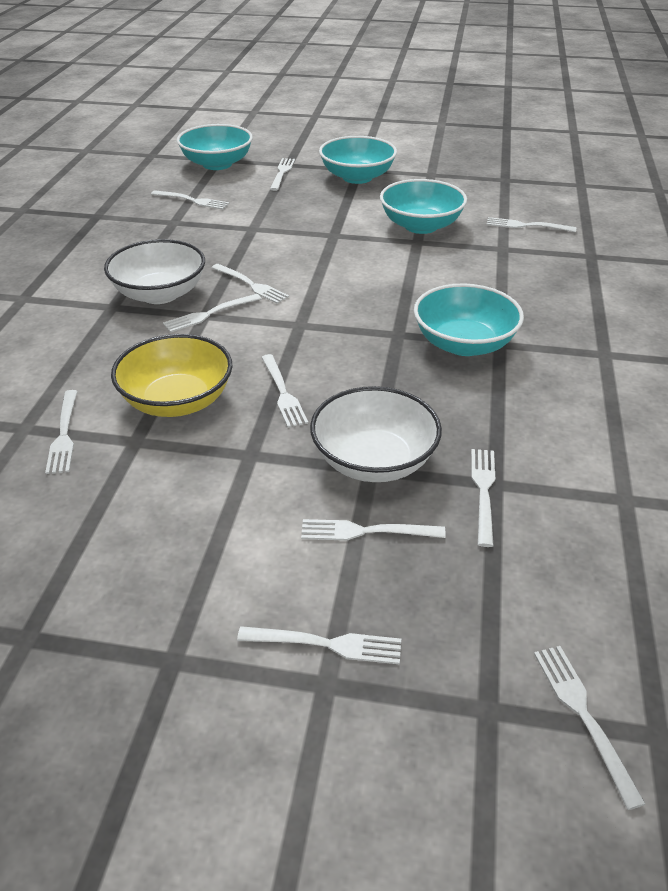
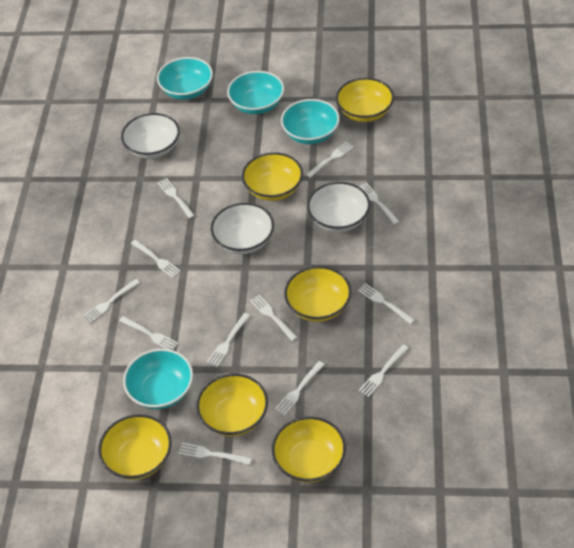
white bowl: 2 -> 3
white fork: 11 -> 12
yellow bowl: 1 -> 6

